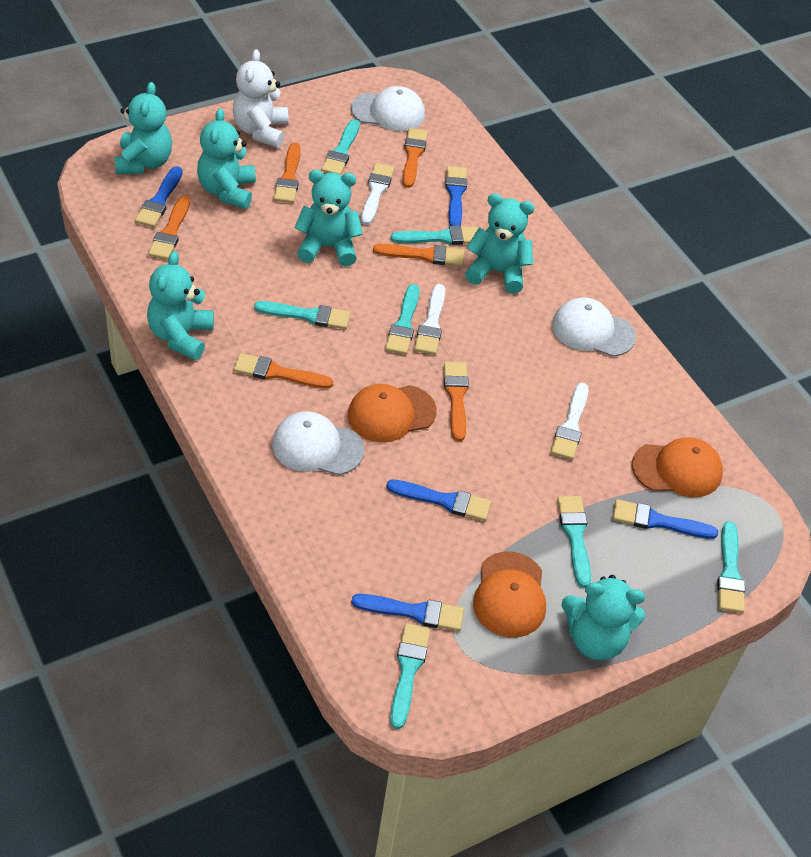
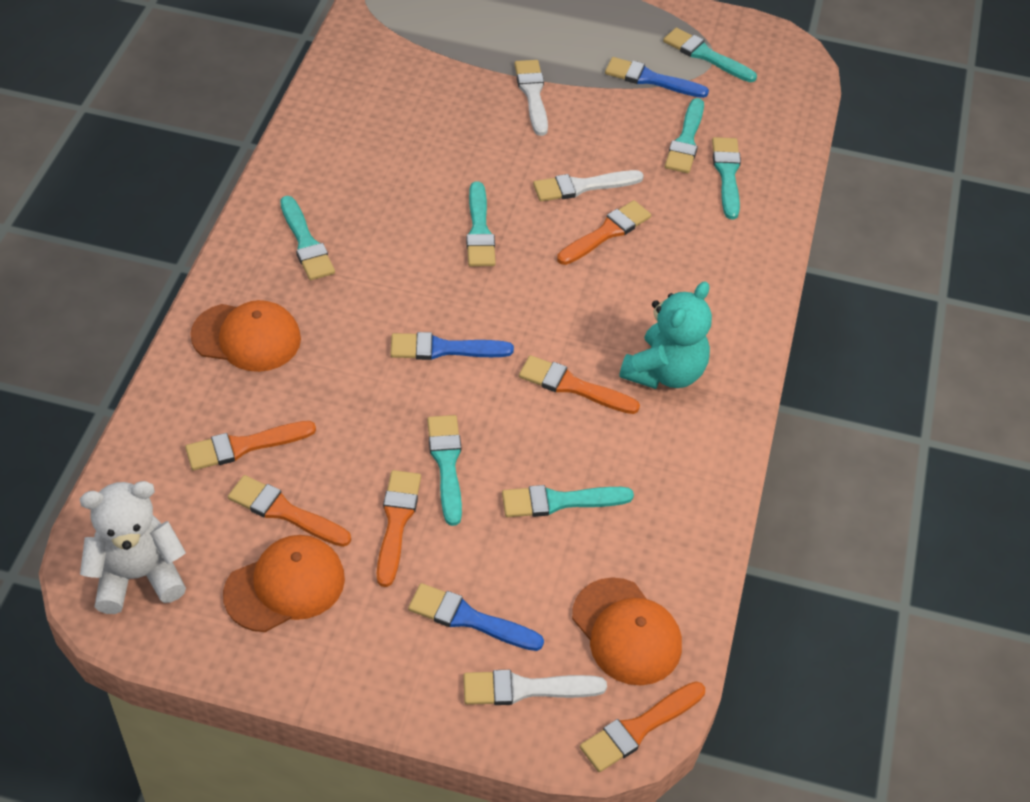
blue brush: 5 -> 3
turquoise teddy bear: 6 -> 1
white cap: 3 -> 0

